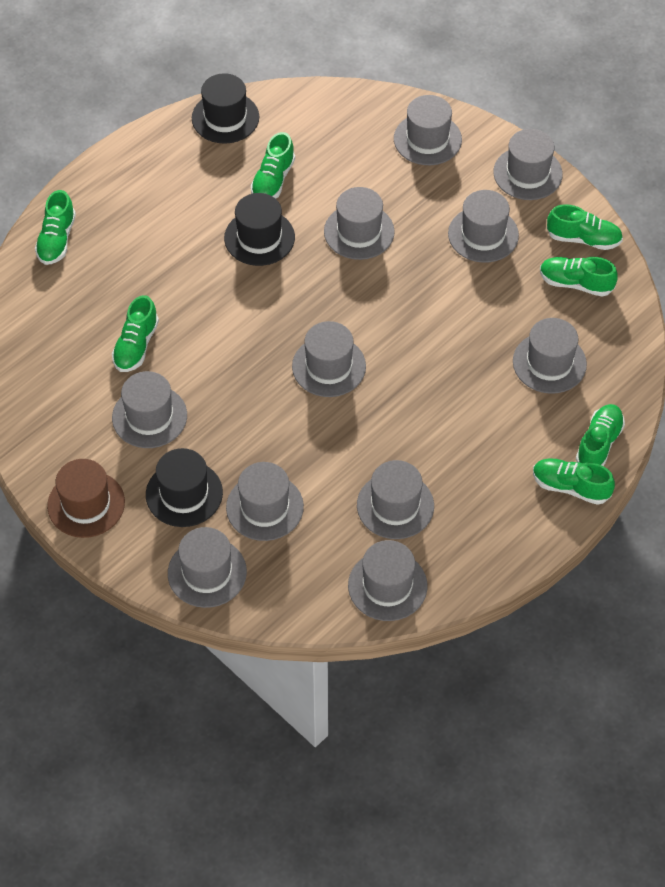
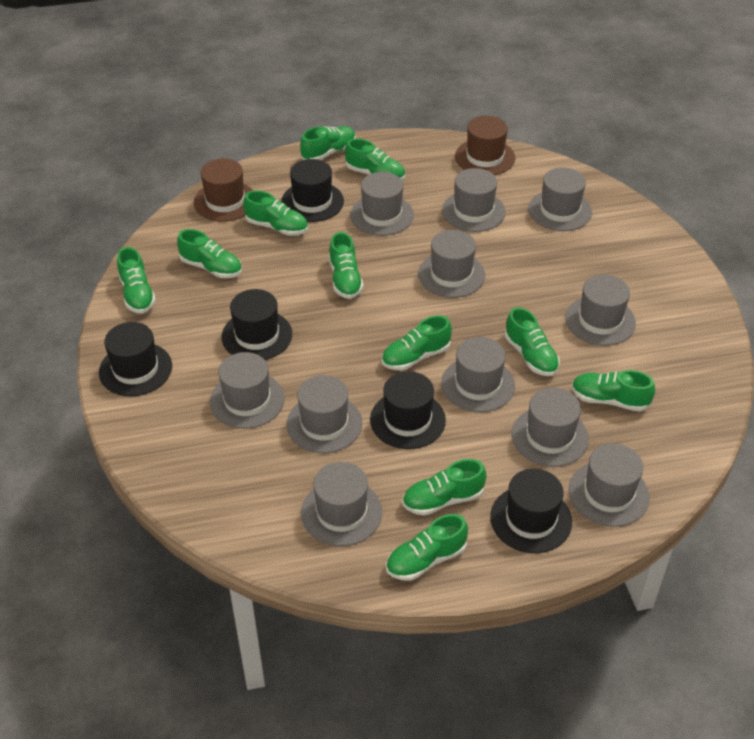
black hat: 3 -> 5
brown hat: 1 -> 2
green shoe: 7 -> 11

